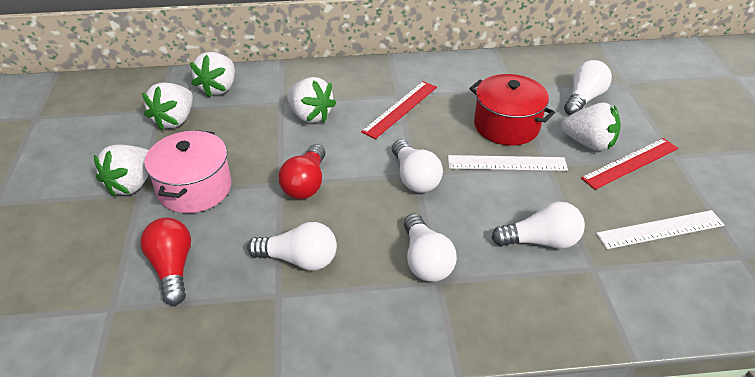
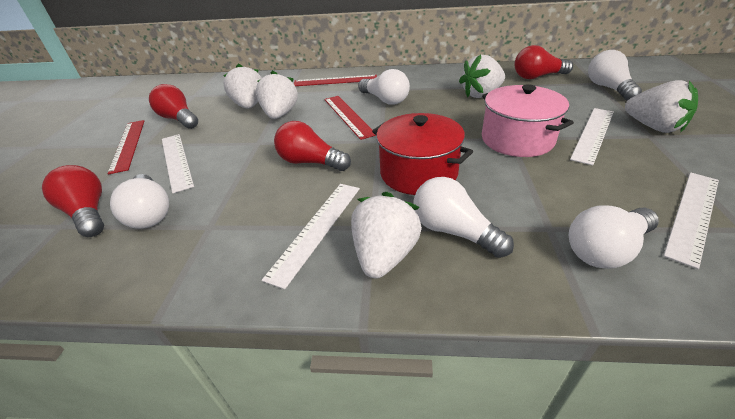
red light bulb: 2 -> 4
red ruler: 2 -> 3
white ruler: 2 -> 4

